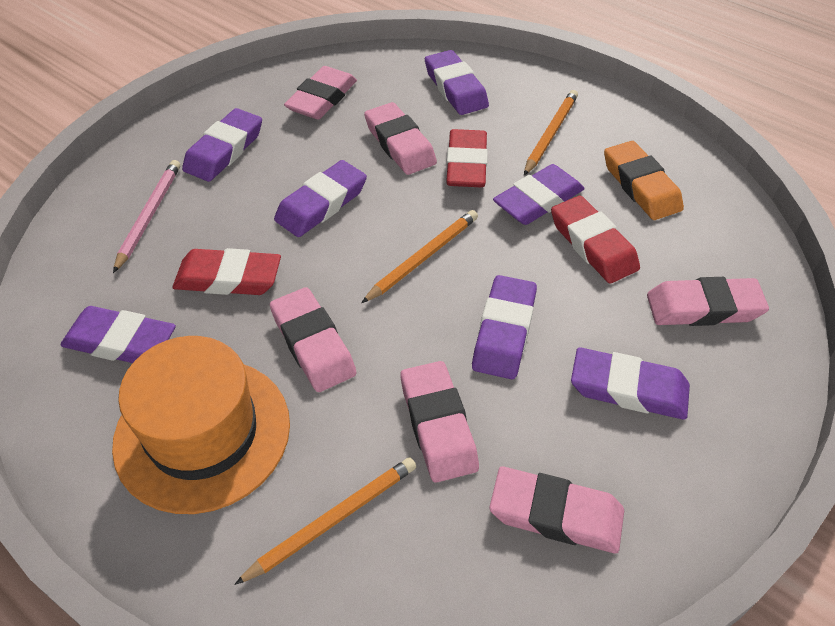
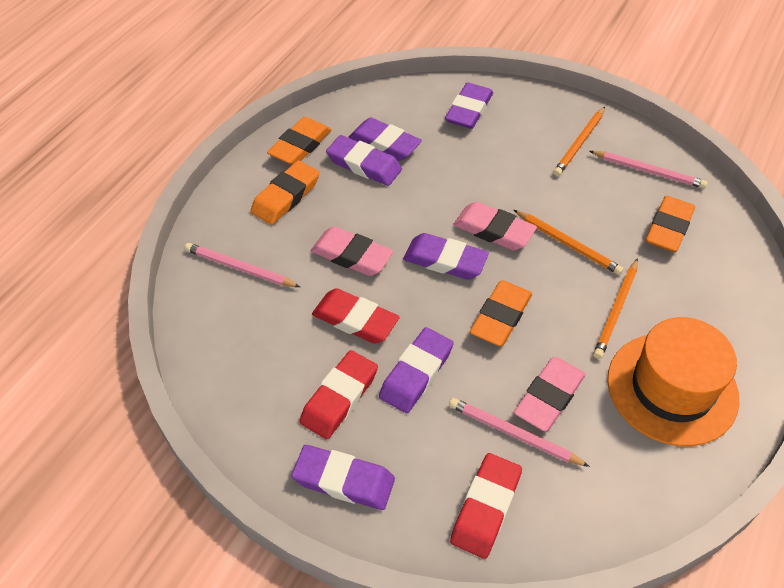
orange eraser: 1 -> 4
pink eraser: 6 -> 3
pink pencil: 1 -> 3
purple eraser: 7 -> 6

